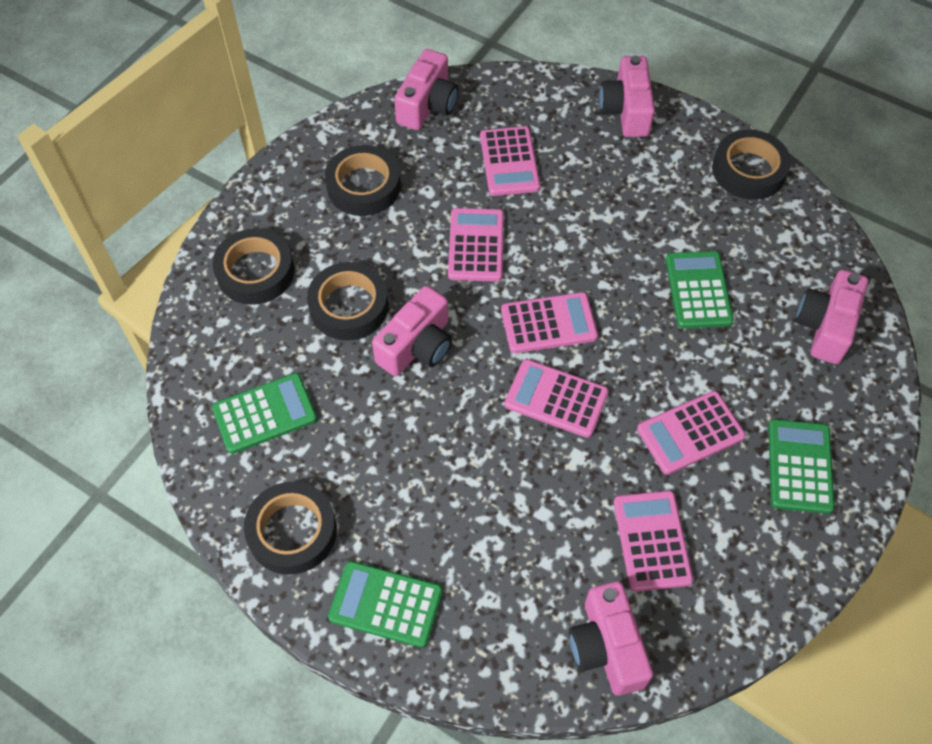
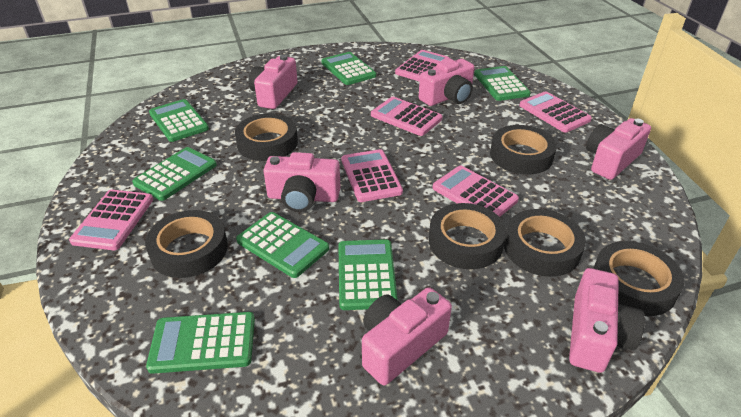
black tape: 5 -> 6
green calculator: 4 -> 7
pink camera: 5 -> 6

